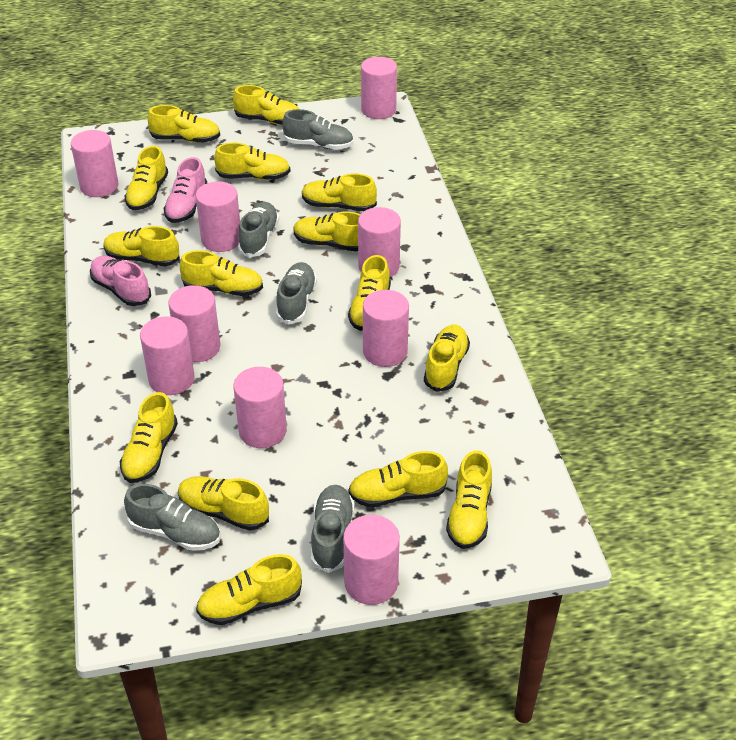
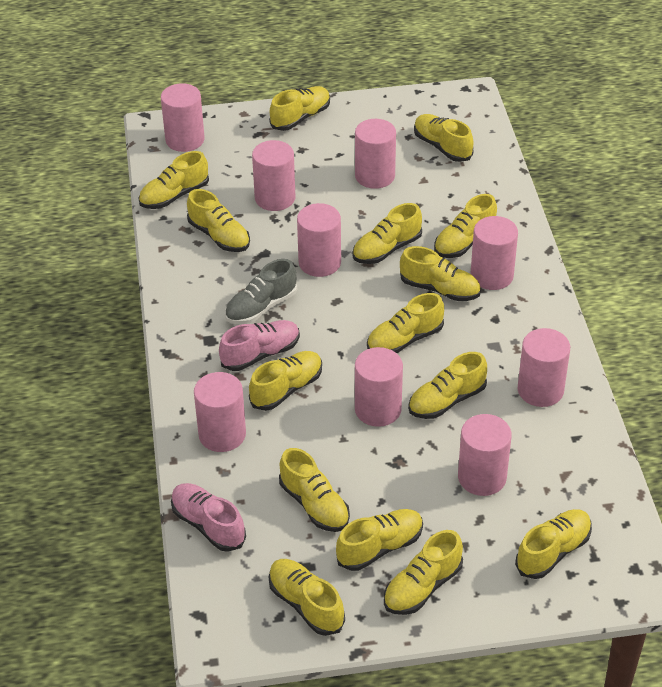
grey shoe: 5 -> 1

